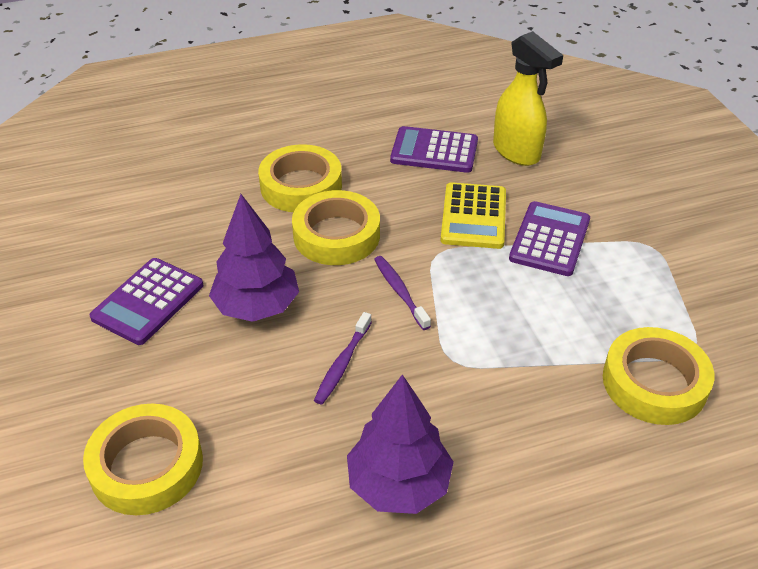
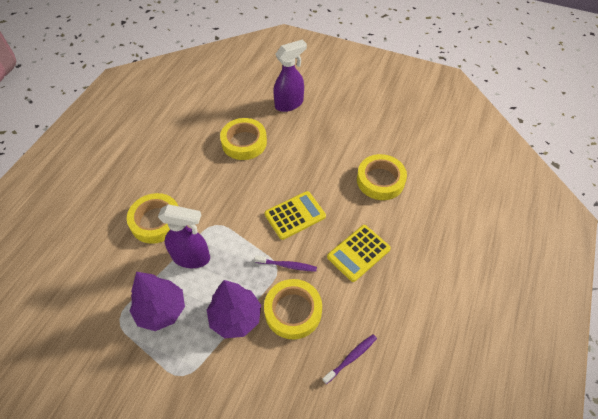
purple calculator: 3 -> 0
purple spray bottle: 0 -> 2
yellow calculator: 1 -> 2
yellow spray bottle: 1 -> 0

